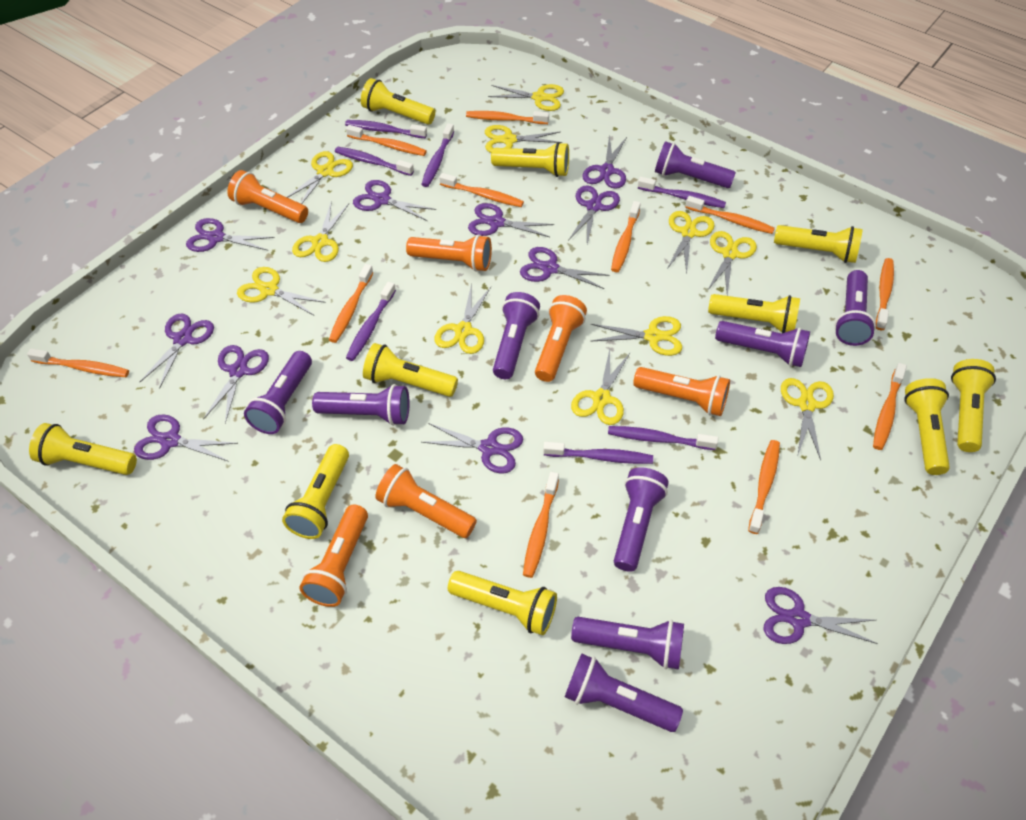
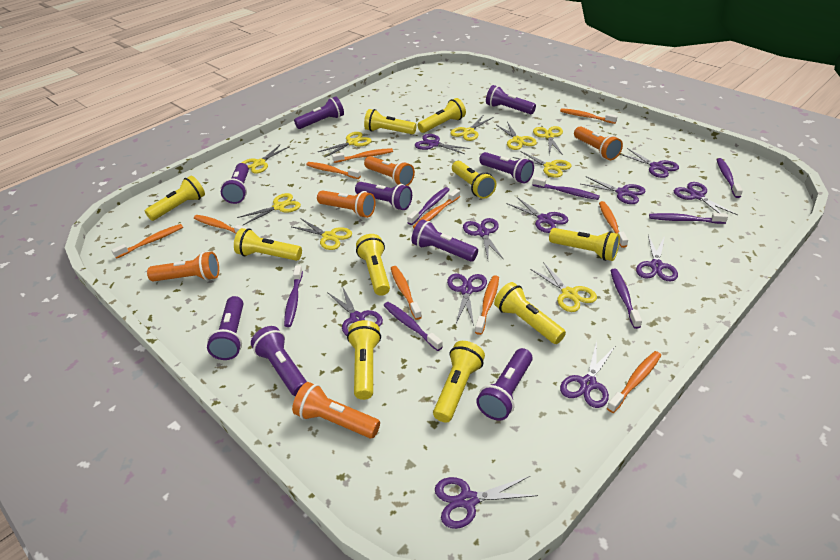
orange flashlight: 6 -> 5
orange toothbrush: 11 -> 10
yellow scissors: 11 -> 9

